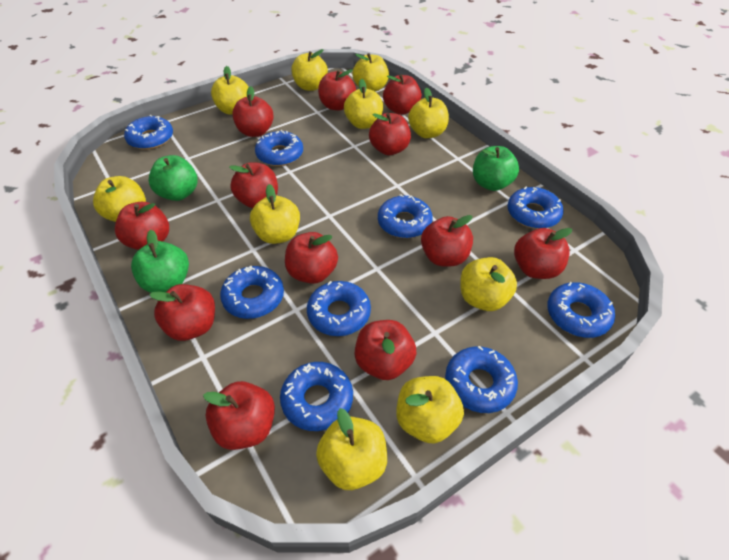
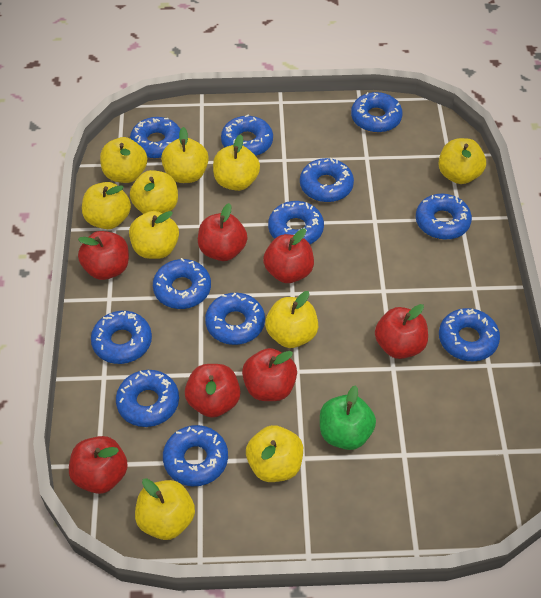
blue donut: 9 -> 12
green apple: 3 -> 1
red apple: 12 -> 7

